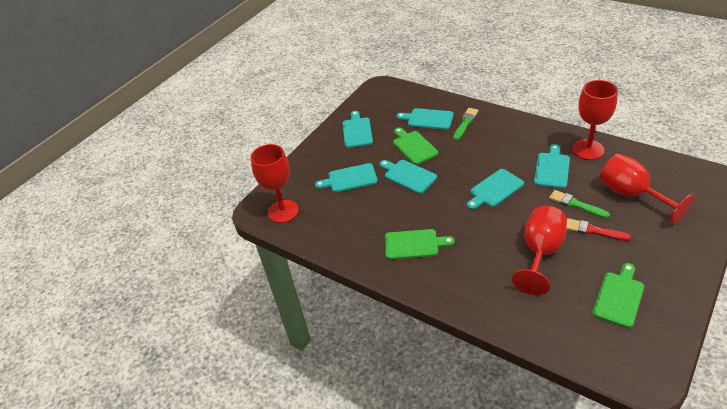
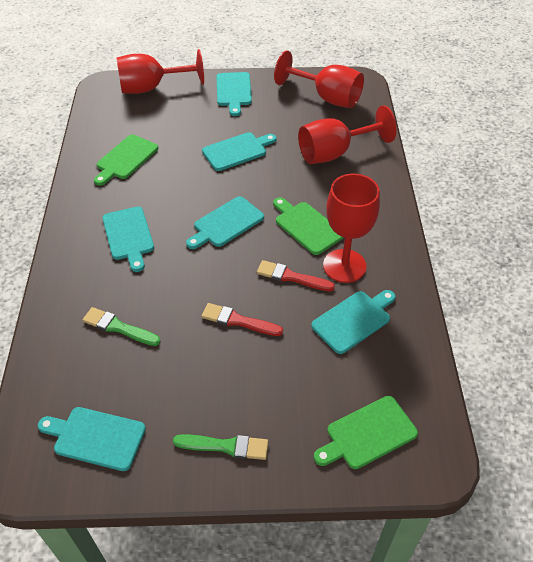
red brush: 1 -> 2

